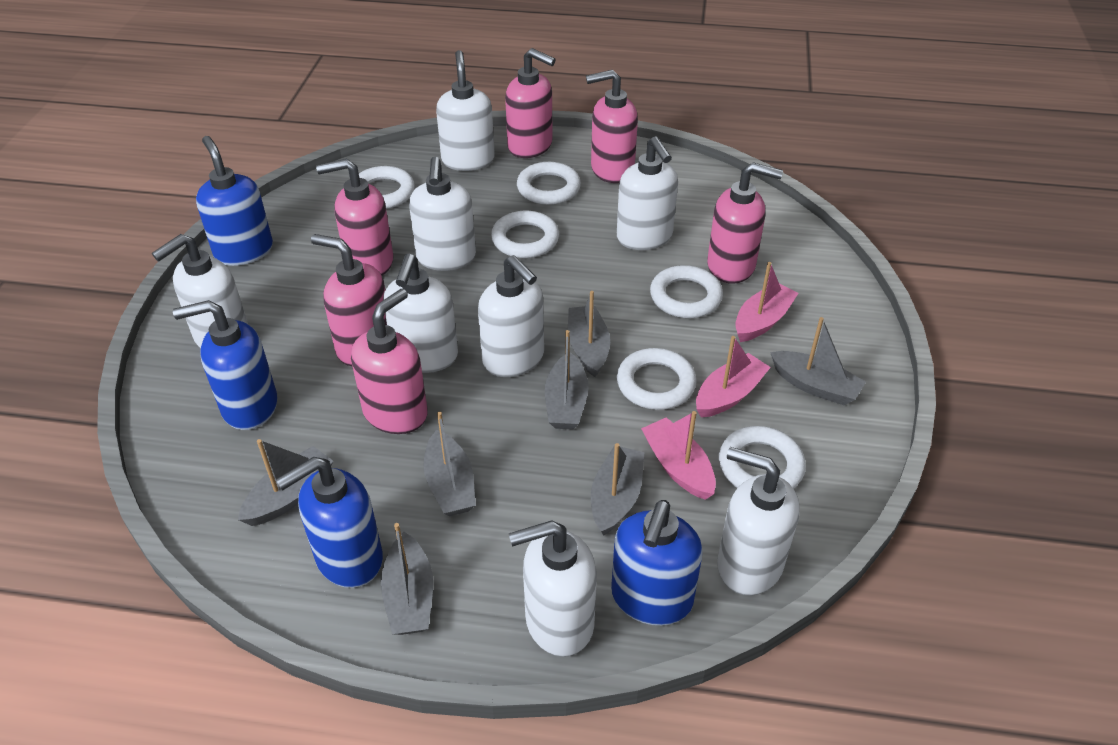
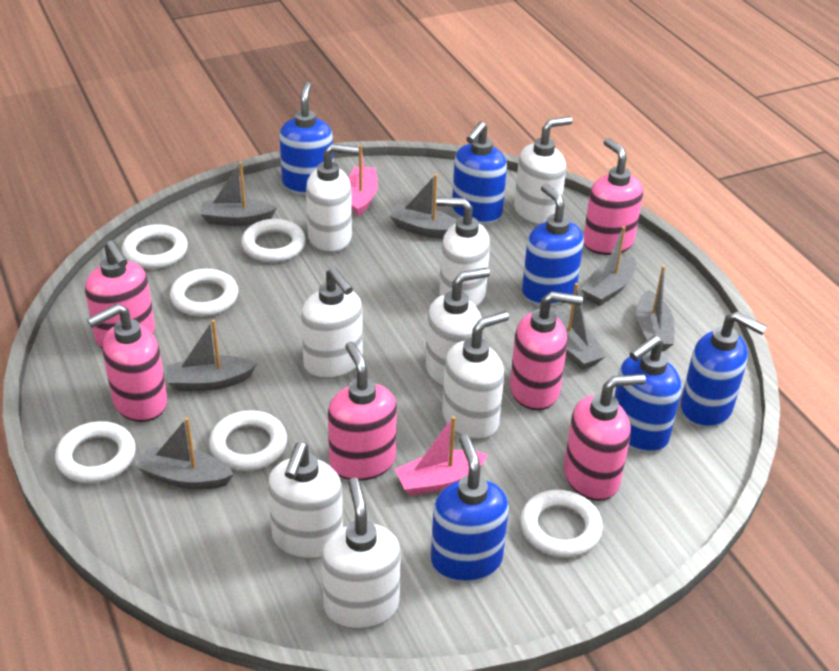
blue soap dispenser: 4 -> 6
pink boat: 3 -> 2

